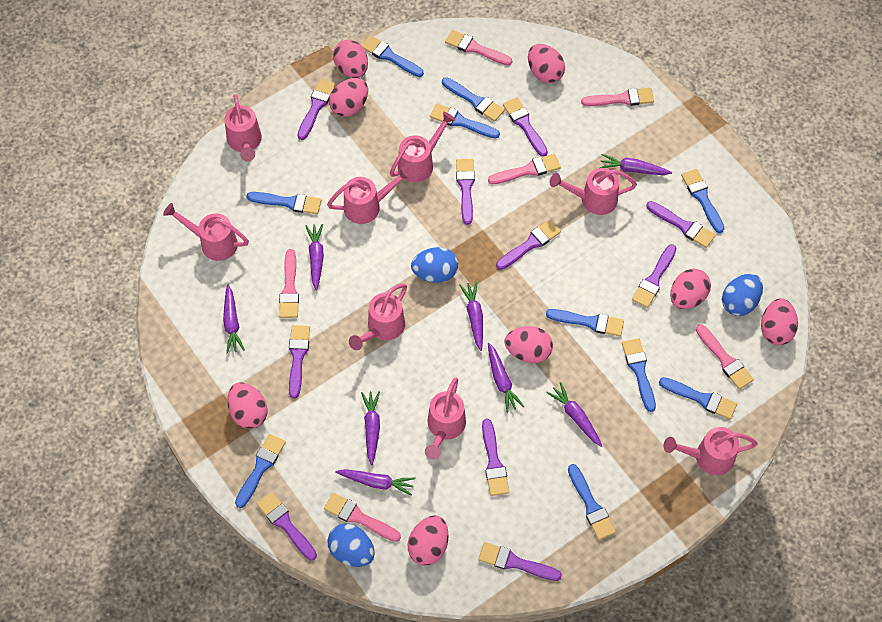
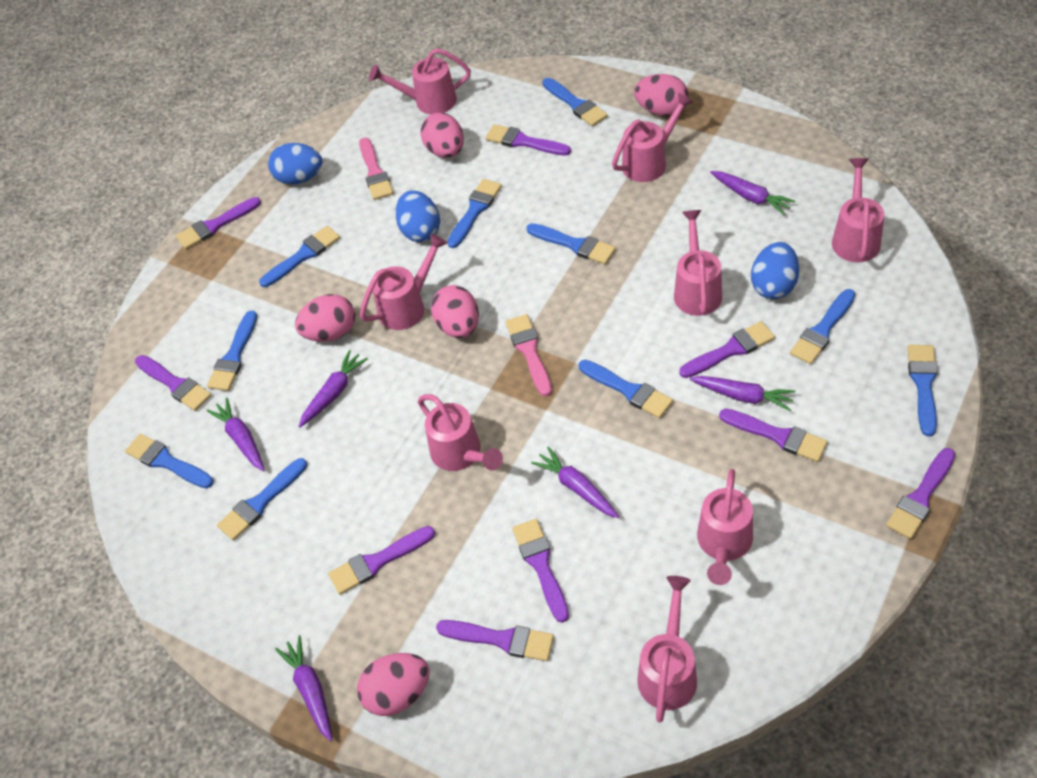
pink brush: 6 -> 2
pink egg: 8 -> 5
purple brush: 10 -> 9
purple carrot: 8 -> 6

